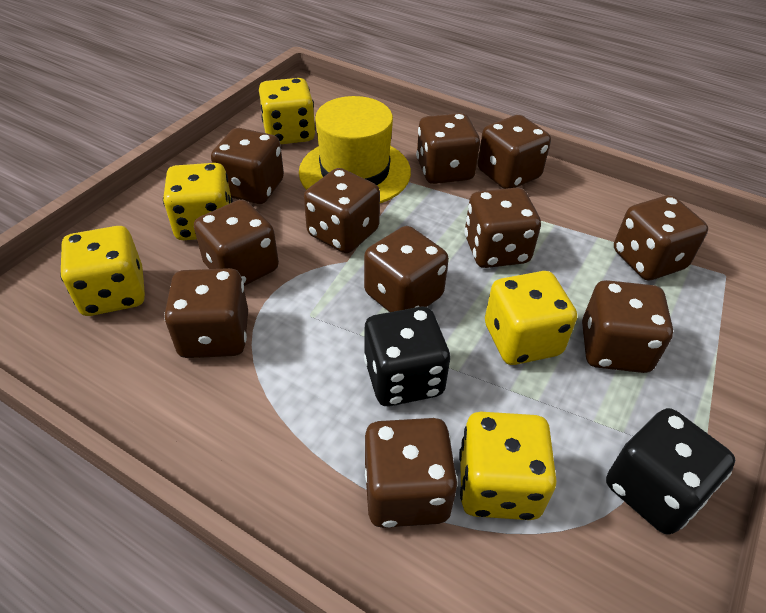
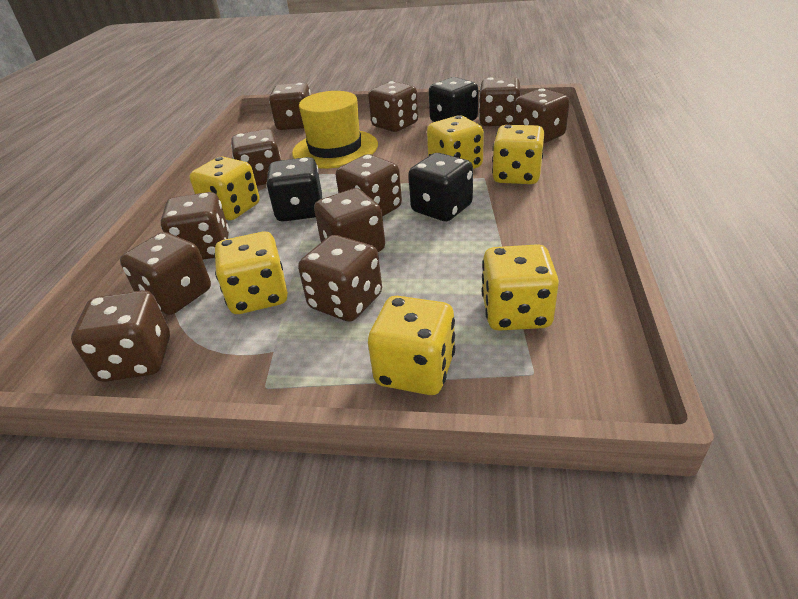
black dice: 2 -> 3
yellow dice: 5 -> 6

